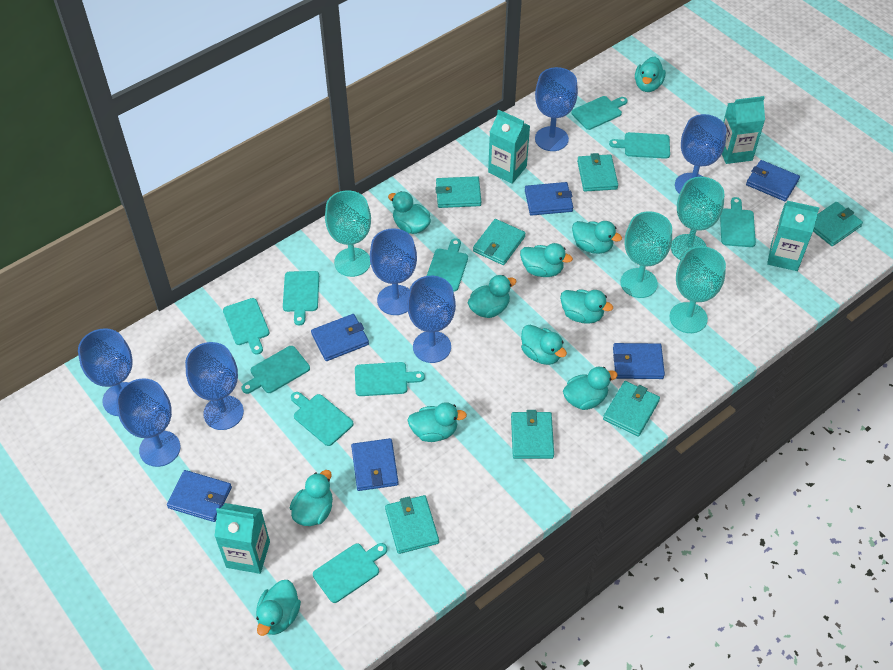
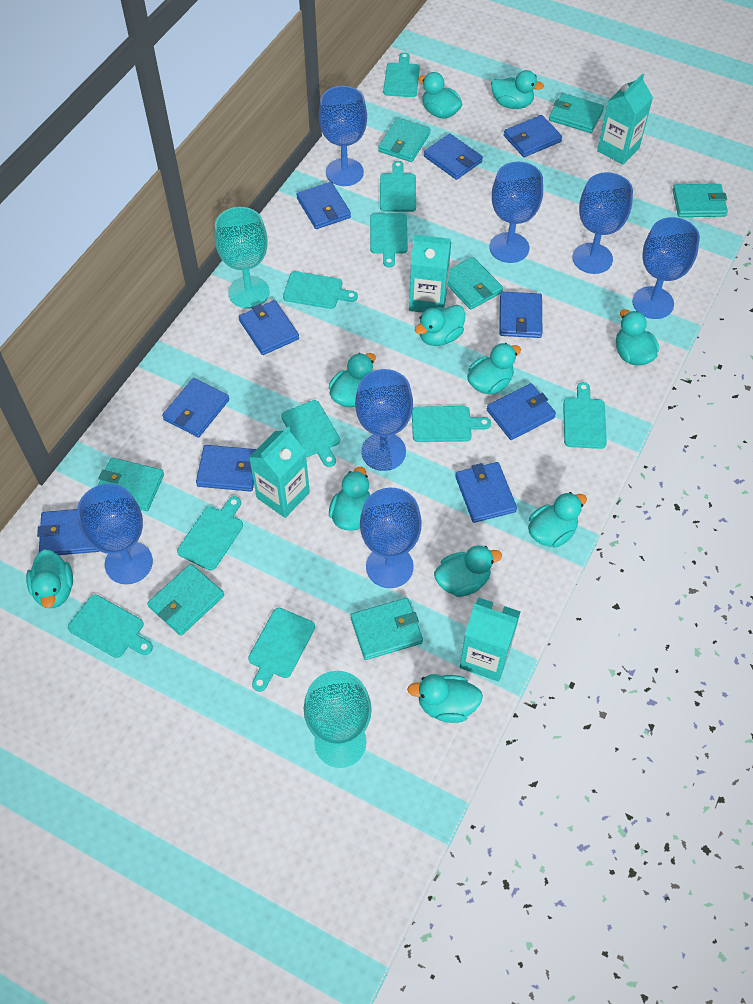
blue wallet: 6 -> 10
turquoise goblet: 4 -> 2

